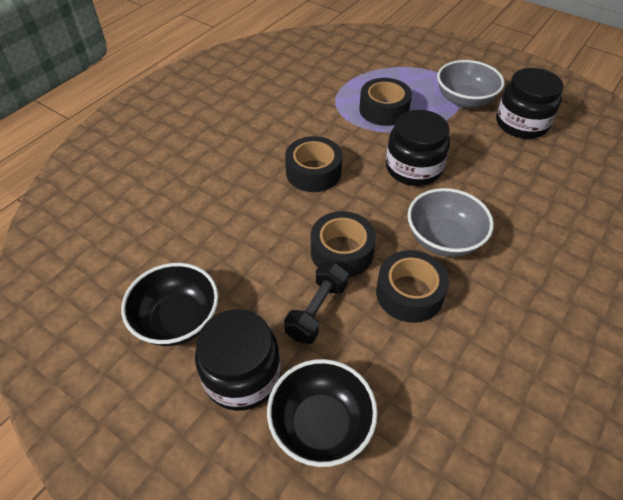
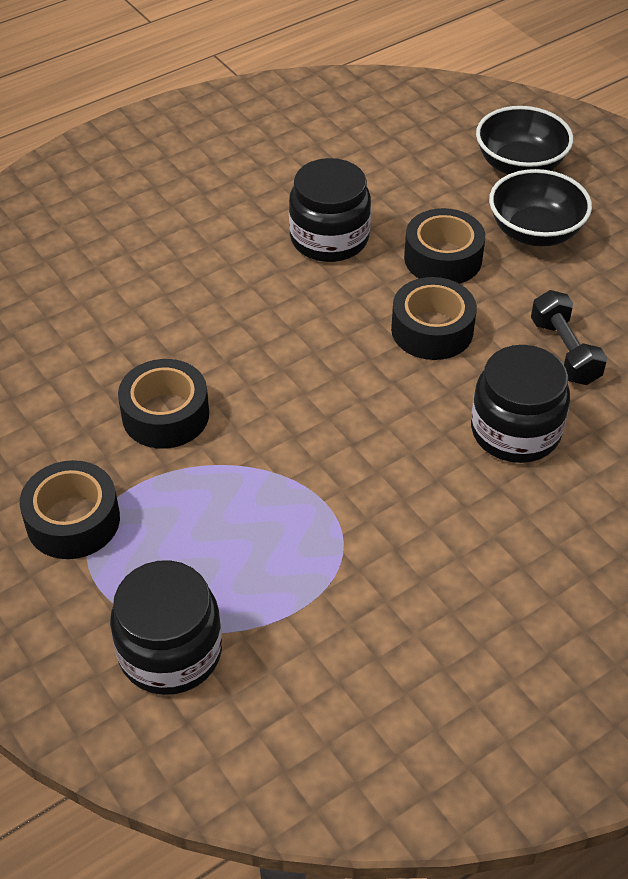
grey bowl: 2 -> 0

